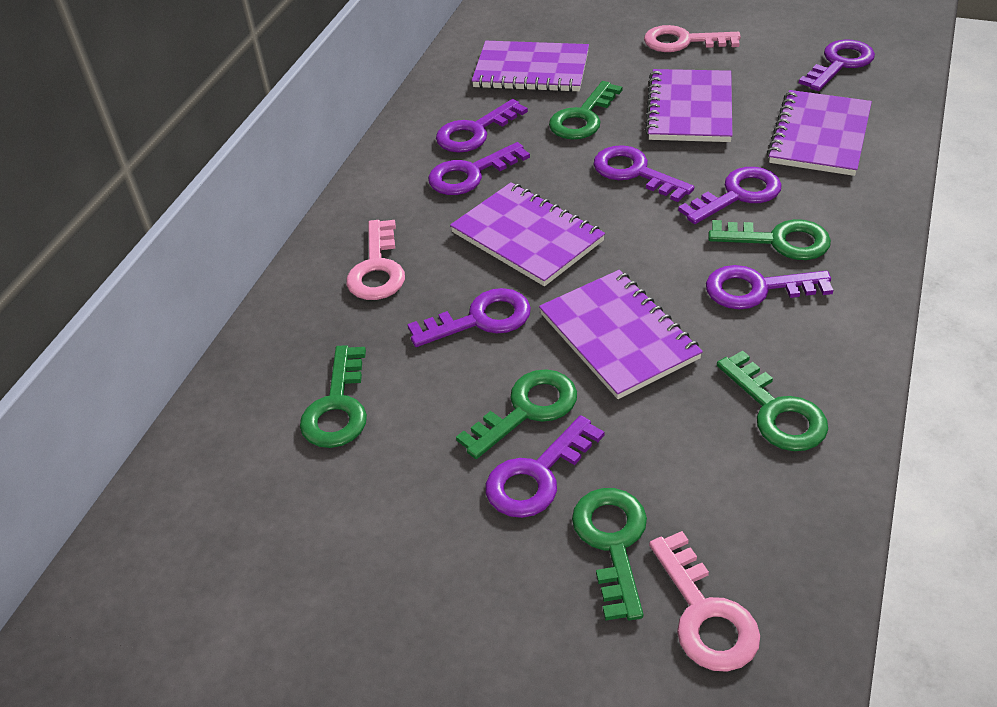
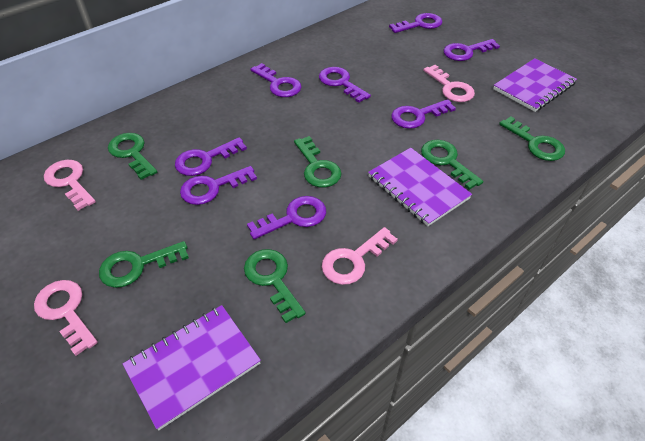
pink key: 3 -> 4
purple notebook: 5 -> 3

